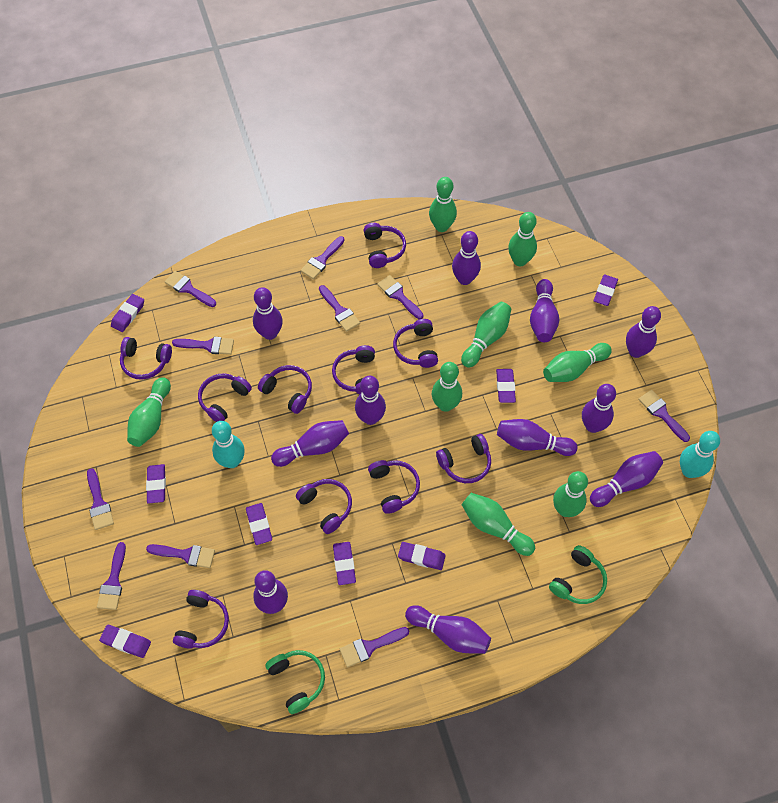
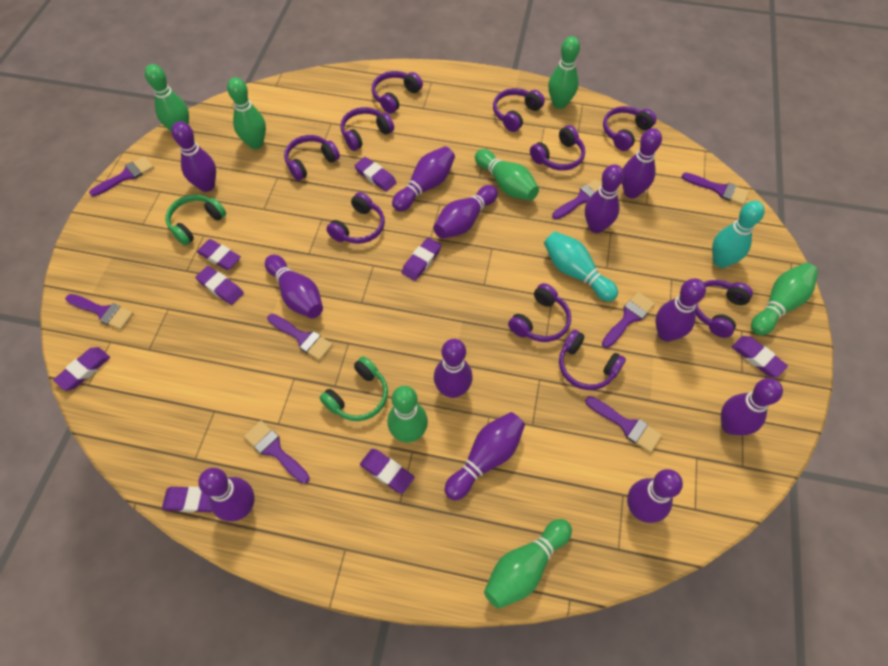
green bowling pin: 8 -> 7
purple bowling pin: 11 -> 12
purple brush: 10 -> 8

